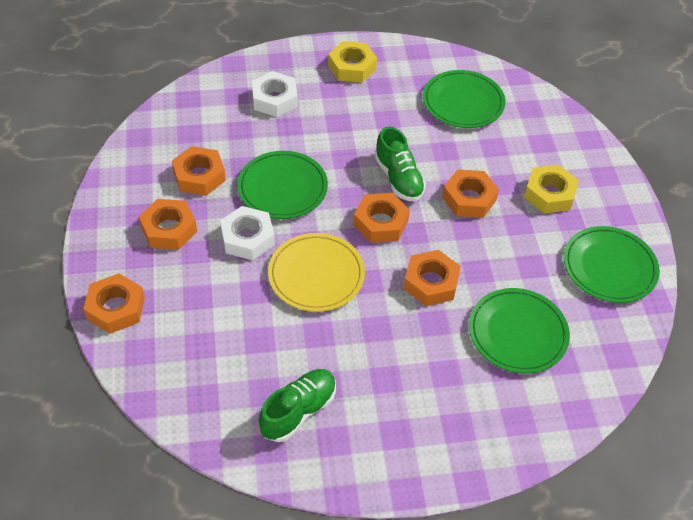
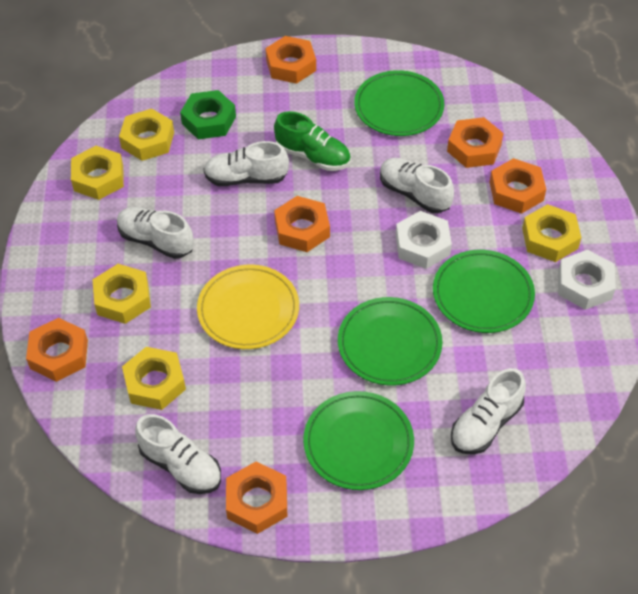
green nut: 0 -> 1
green shoe: 2 -> 1
white shoe: 0 -> 5
yellow nut: 2 -> 5

